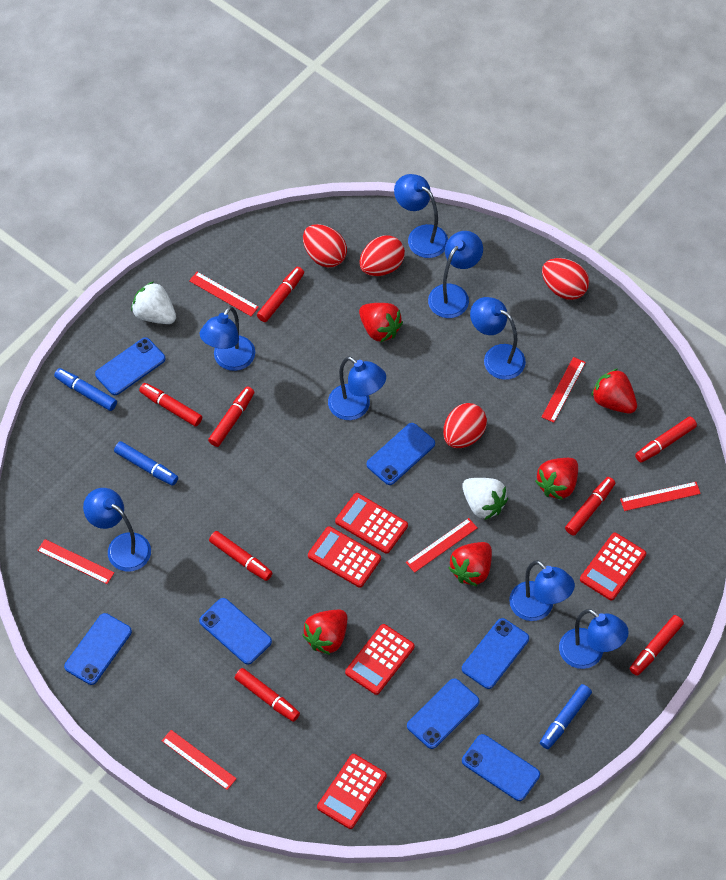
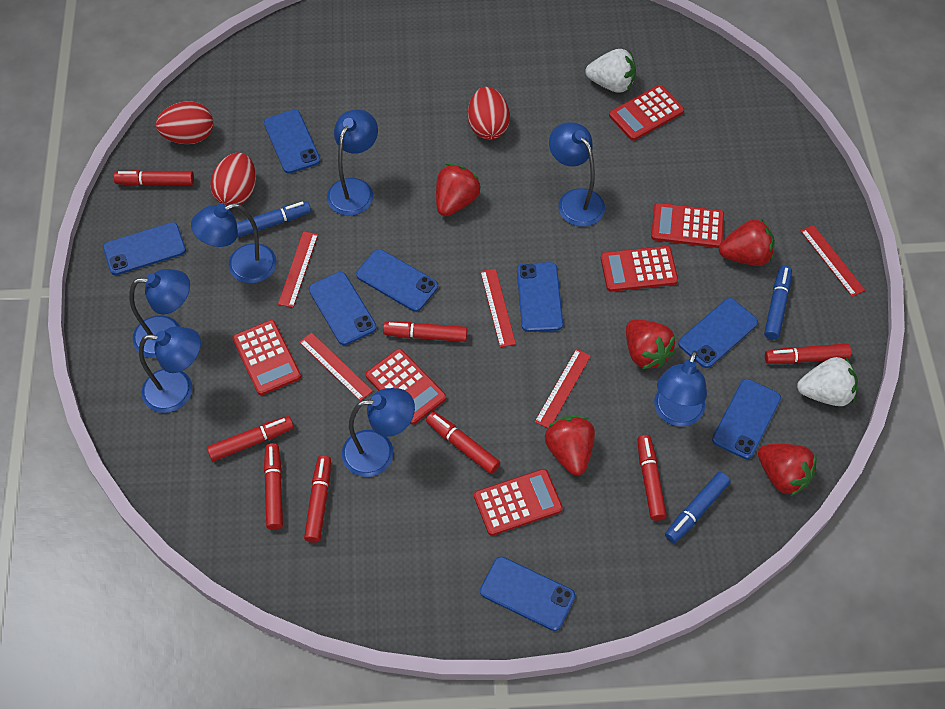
blue lamp: 8 -> 7
blue phone: 7 -> 8
red calculator: 5 -> 6
red egg: 4 -> 3
red ruler: 6 -> 5

